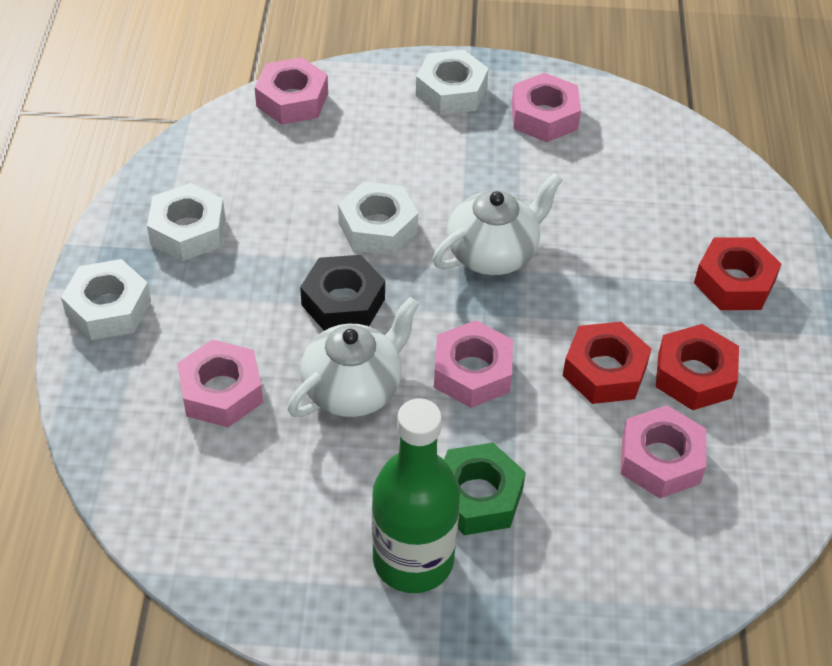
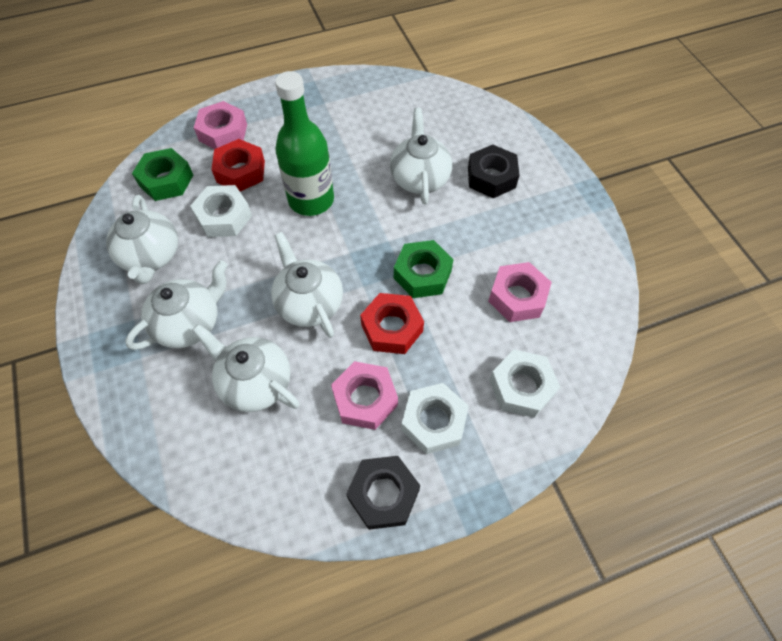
black nut: 1 -> 2
green nut: 1 -> 2
pink nut: 5 -> 3
red nut: 3 -> 2
white nut: 4 -> 3
white teapot: 2 -> 5

